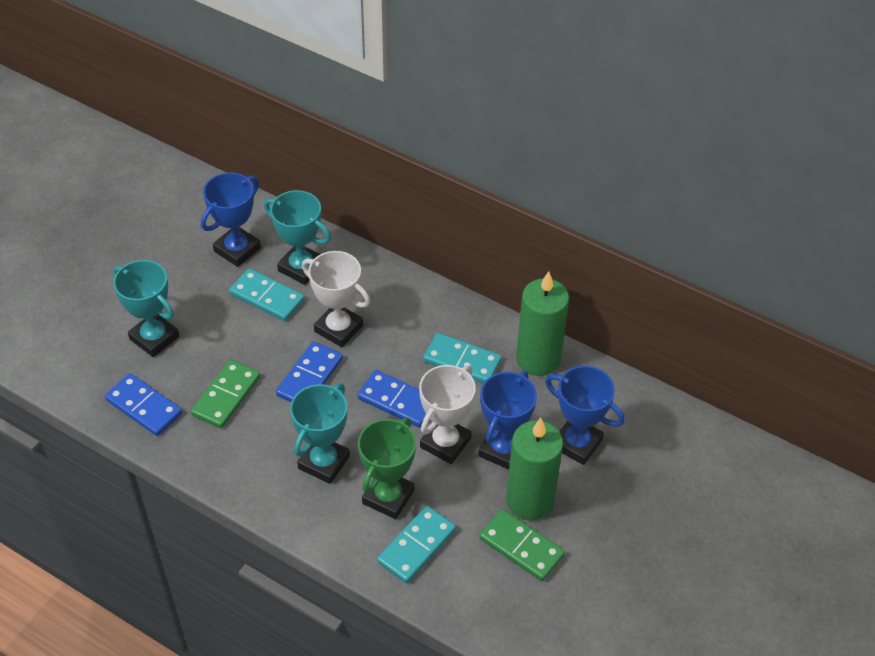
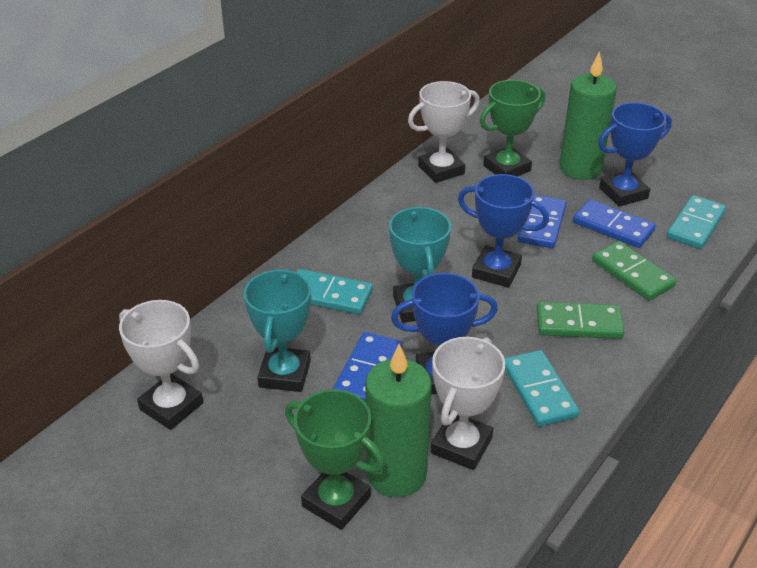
green trophy: 1 -> 2
turquoise trophy: 3 -> 2
white trophy: 2 -> 3

